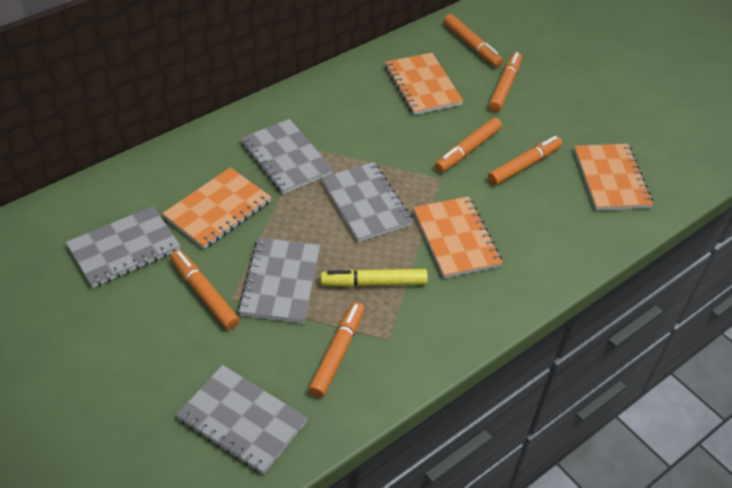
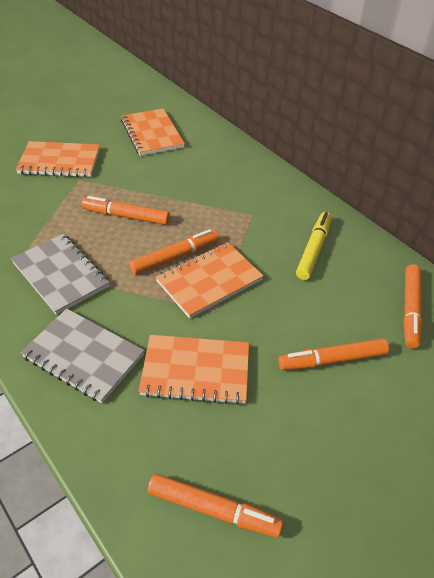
grey notebook: 5 -> 2
orange marker: 6 -> 5

